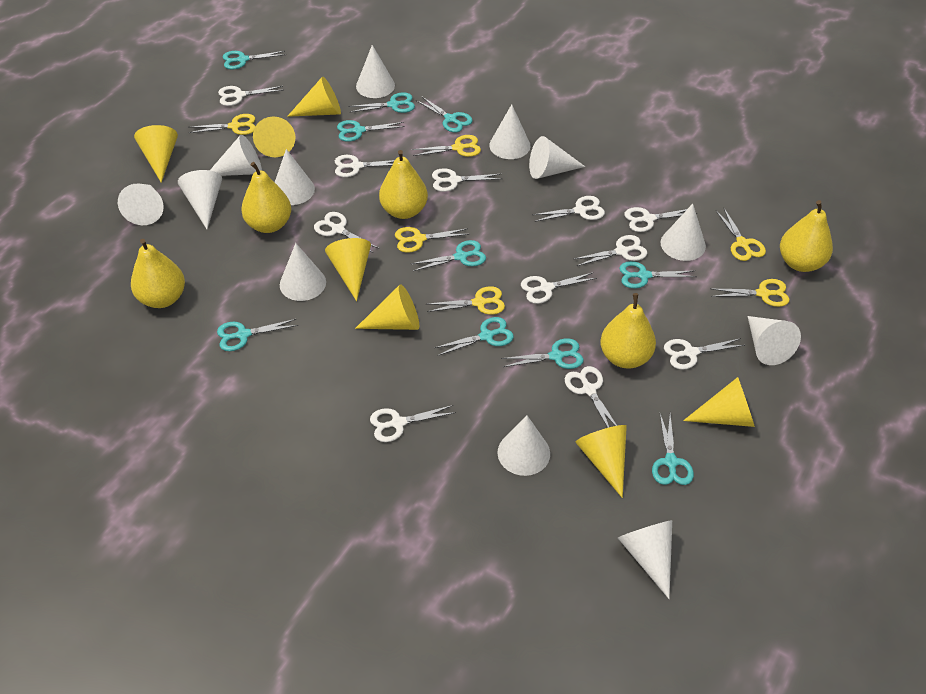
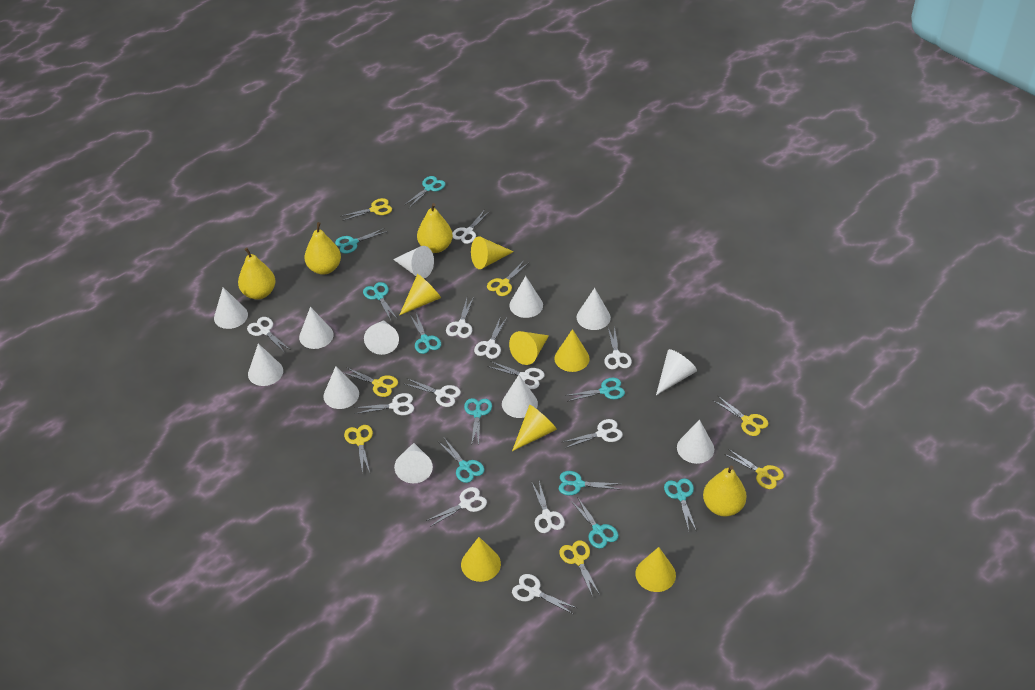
white scissors: 11 -> 12
yellow pear: 5 -> 4
yellow scissors: 6 -> 7

